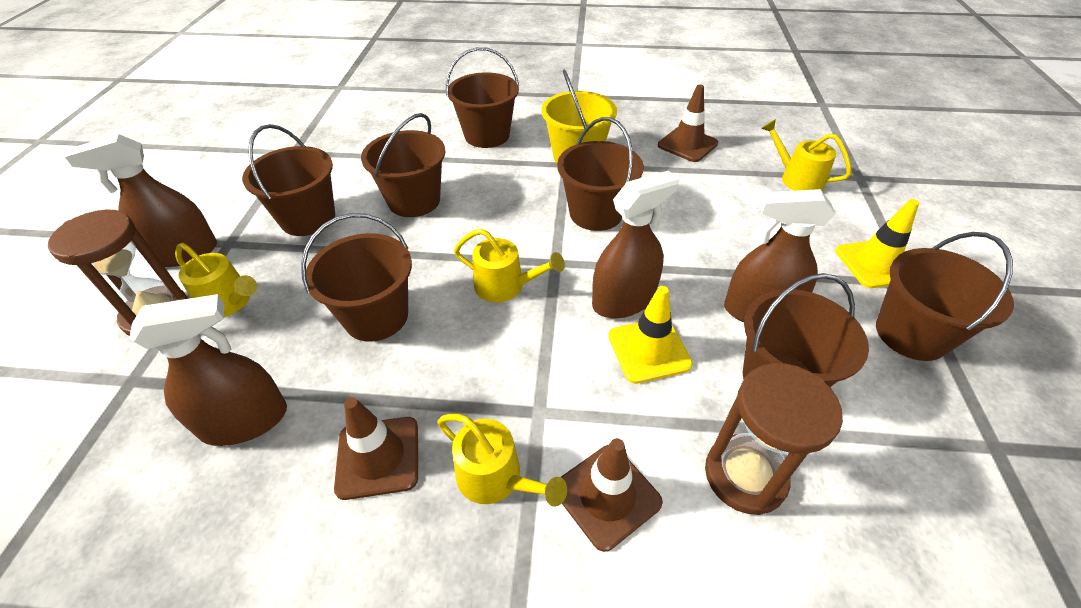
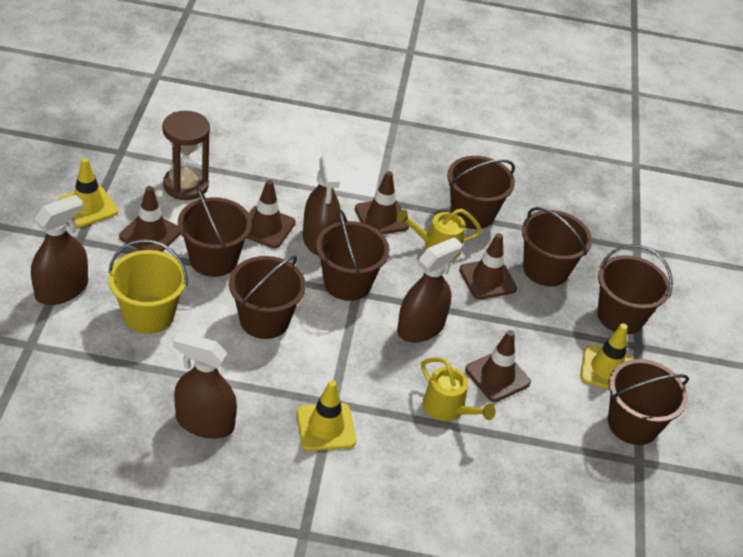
brown hourglass: 2 -> 1
brown traffic cone: 3 -> 5
yellow traffic cone: 2 -> 3
yellow watering can: 4 -> 2

